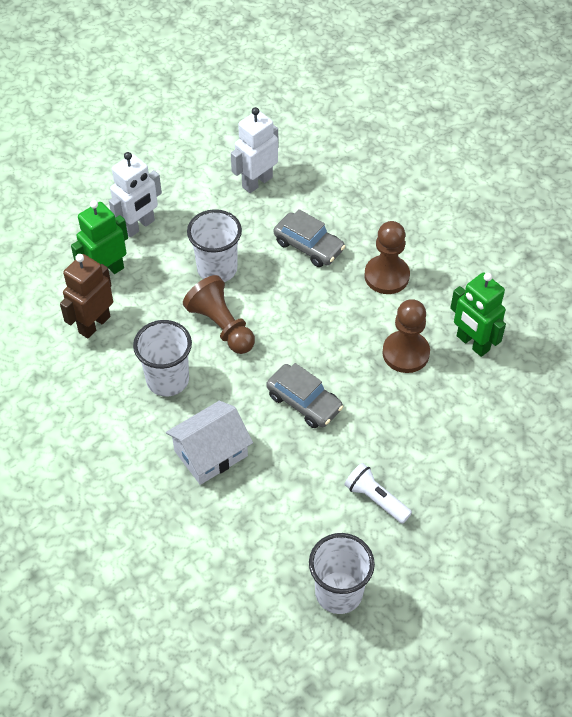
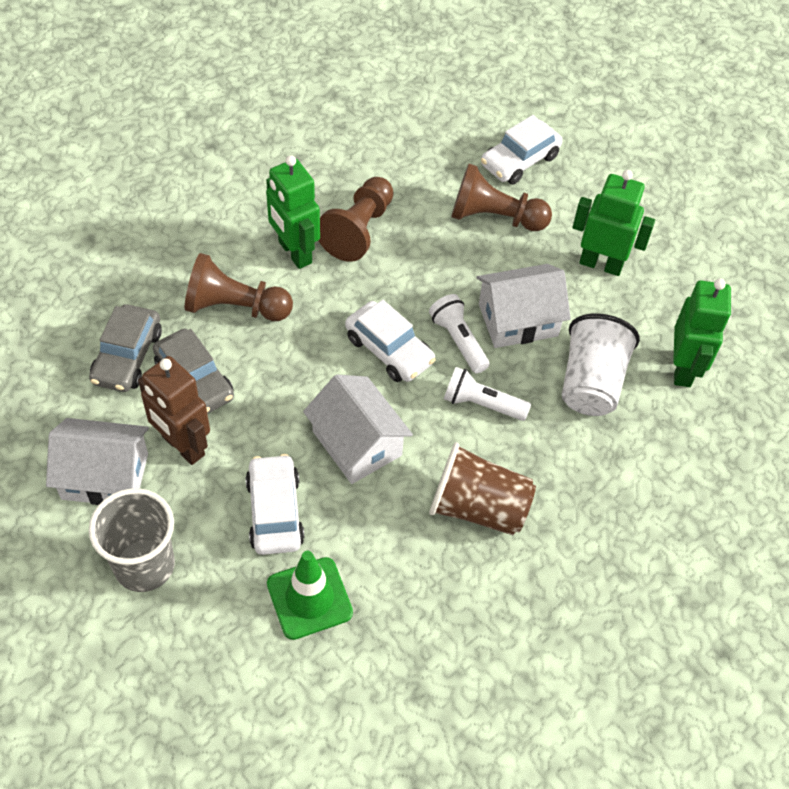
brown cup: 0 -> 1
green robot: 2 -> 3
green traffic cone: 0 -> 1
grey cup: 0 -> 1
white car: 0 -> 3
white cup: 3 -> 1
white flashlight: 1 -> 2
white house: 1 -> 3
white robot: 2 -> 0

